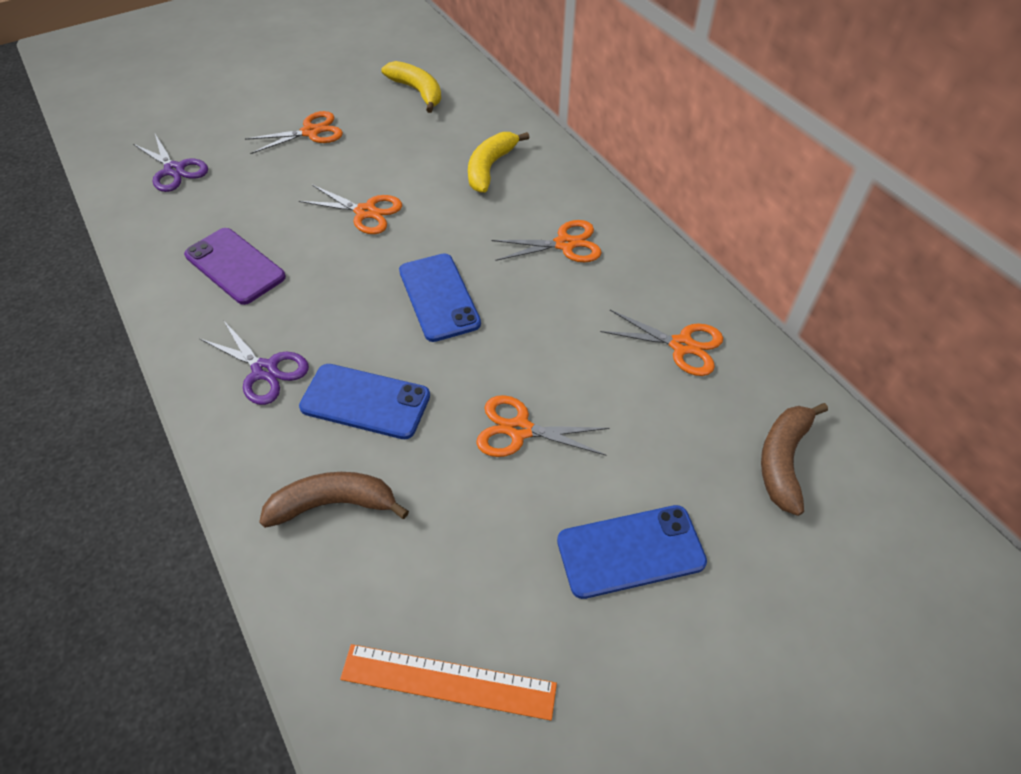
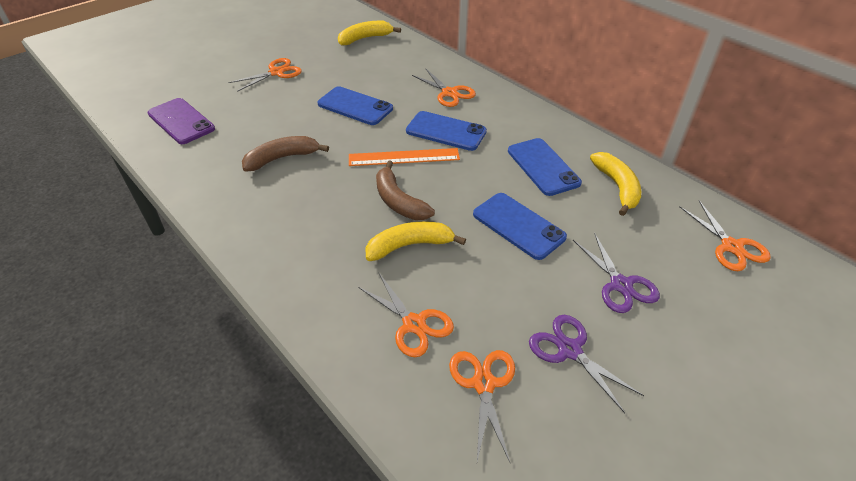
blue phone: 3 -> 4
yellow banana: 2 -> 3

